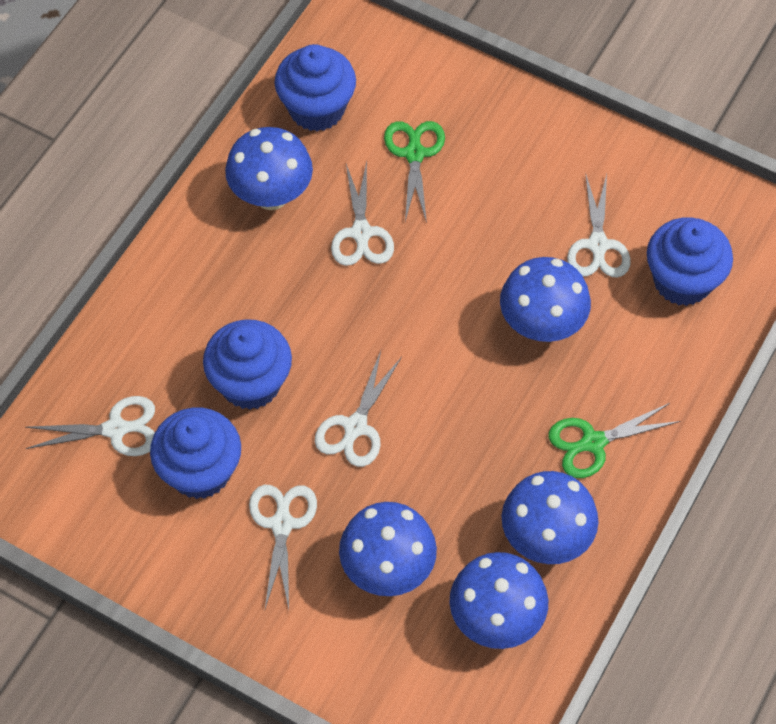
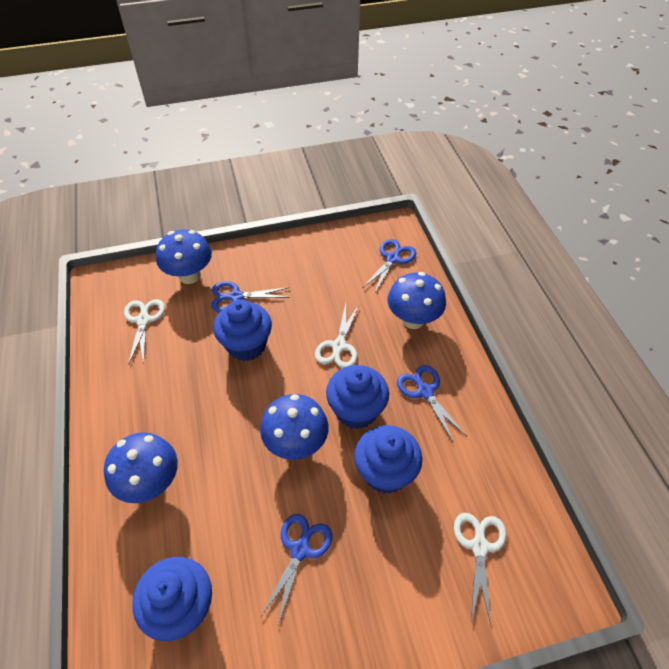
blue mushroom: 5 -> 4
blue scissors: 0 -> 4
green scissors: 2 -> 0
white scissors: 5 -> 3

